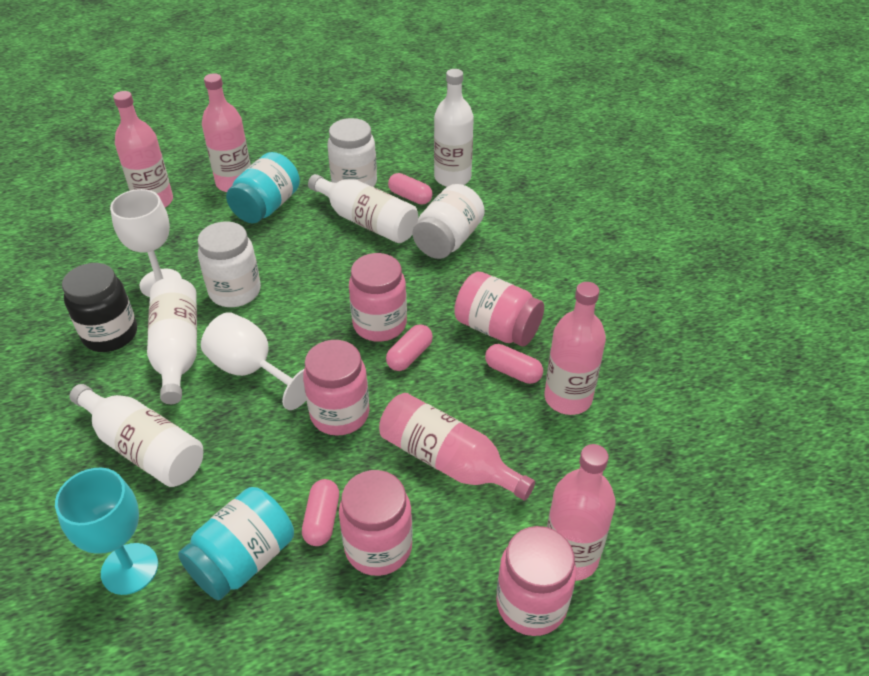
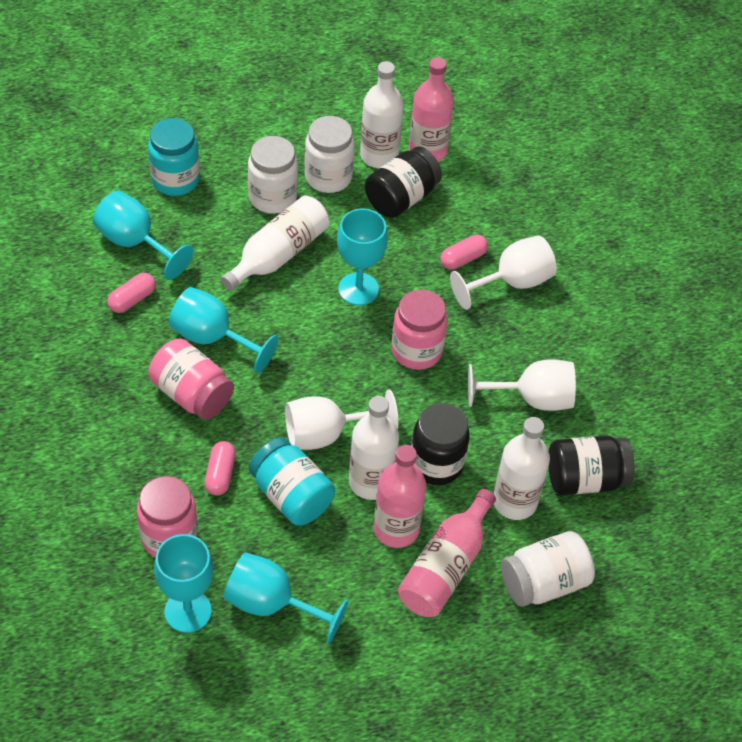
black jar: 1 -> 3
pink bottle: 5 -> 3
pink capsule: 4 -> 3
pink jar: 5 -> 3
turquoise goblet: 1 -> 5
white goblet: 2 -> 3

